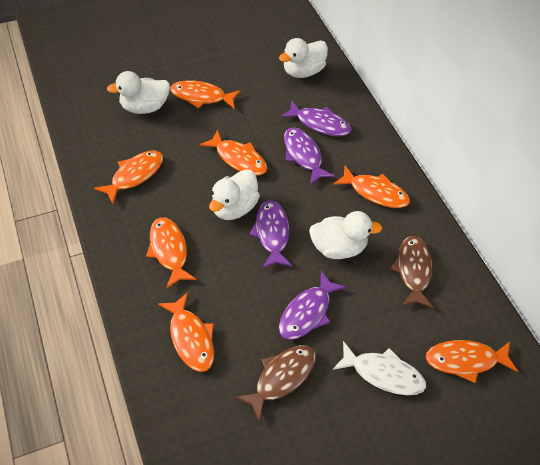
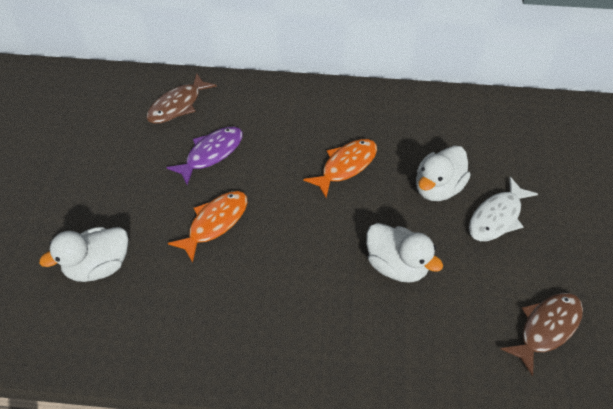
orange fish: 7 -> 2
purple fish: 4 -> 1
white duck: 4 -> 3

